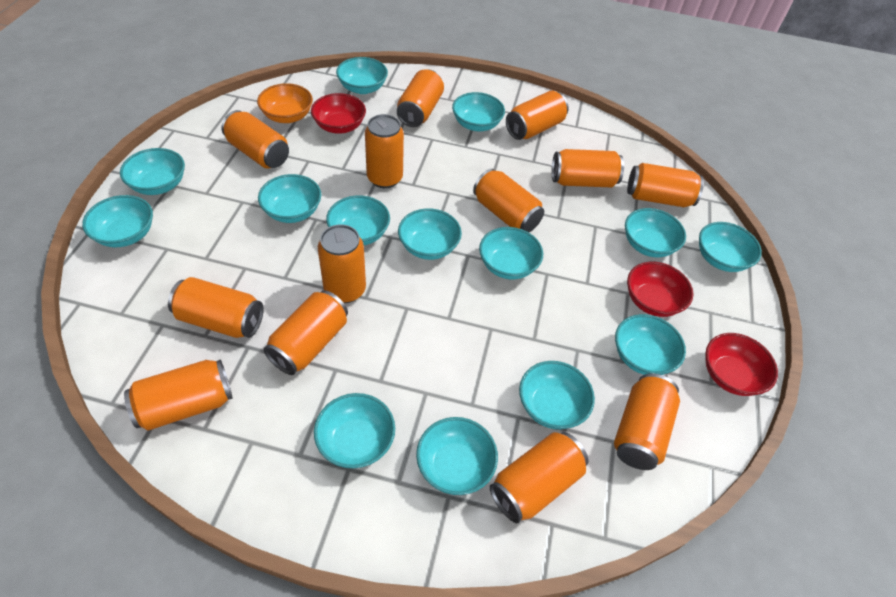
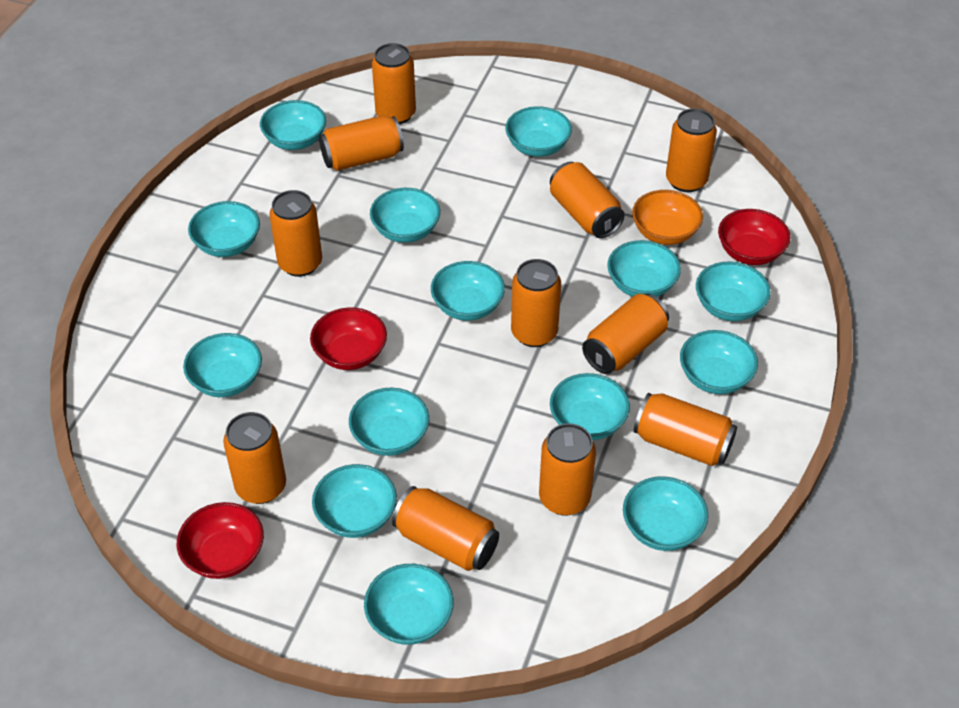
orange can: 13 -> 11

